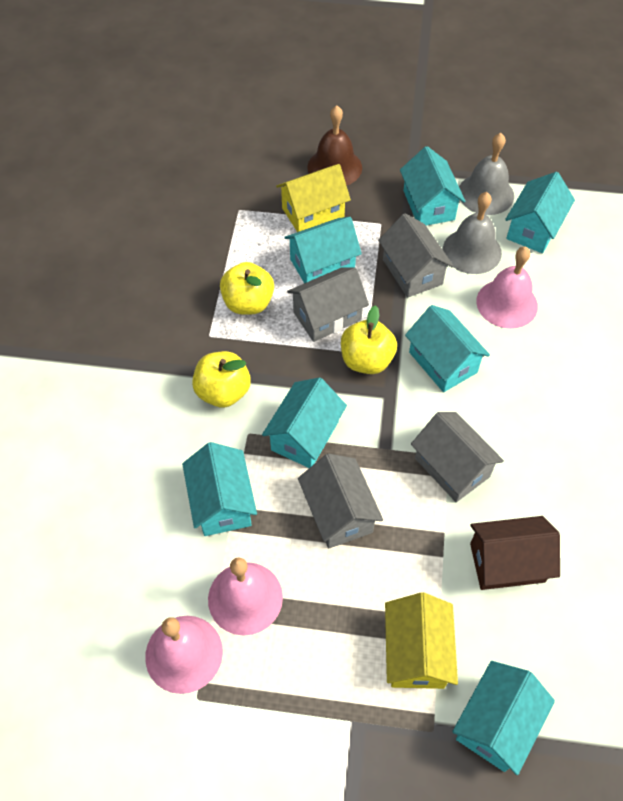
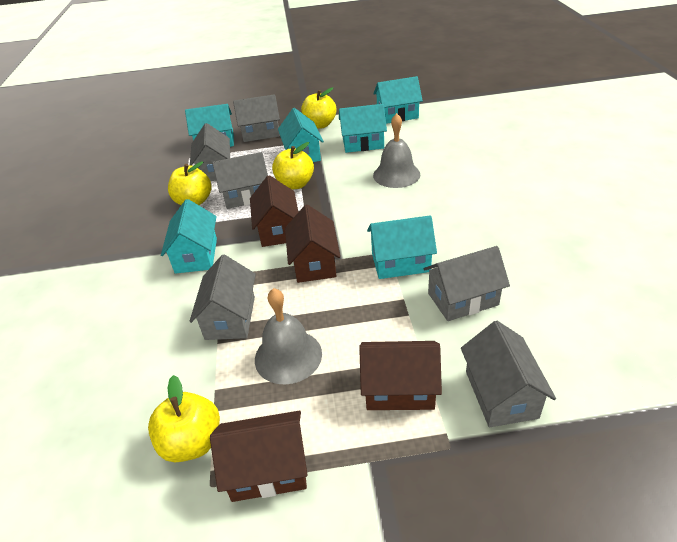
brown bell: 1 -> 0
brown house: 1 -> 4
grey house: 4 -> 6
pink bell: 3 -> 0
turquoise house: 7 -> 6
yellow apple: 3 -> 4
yellow house: 2 -> 0

